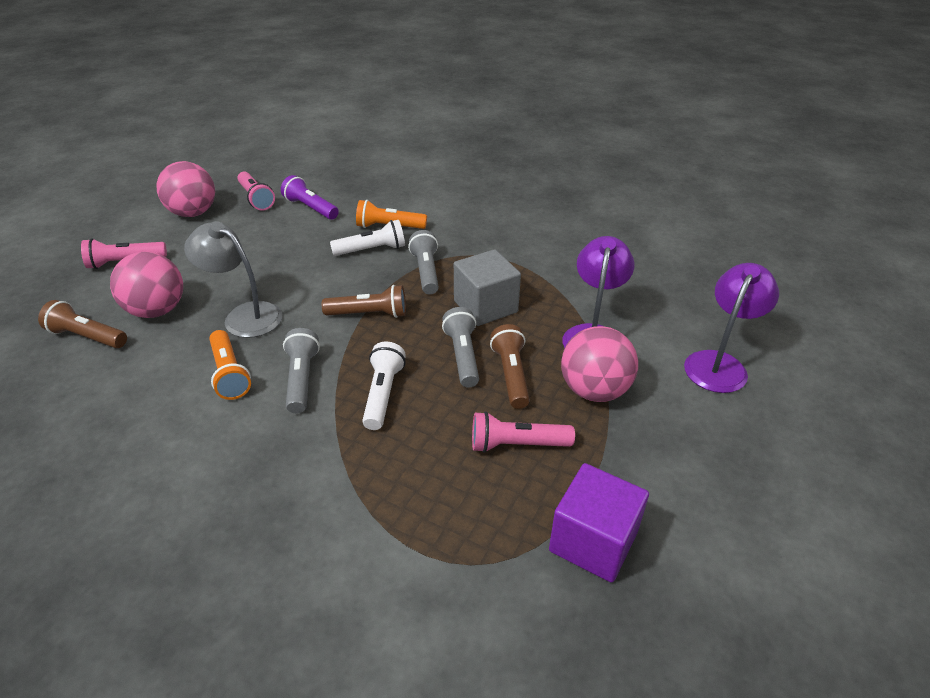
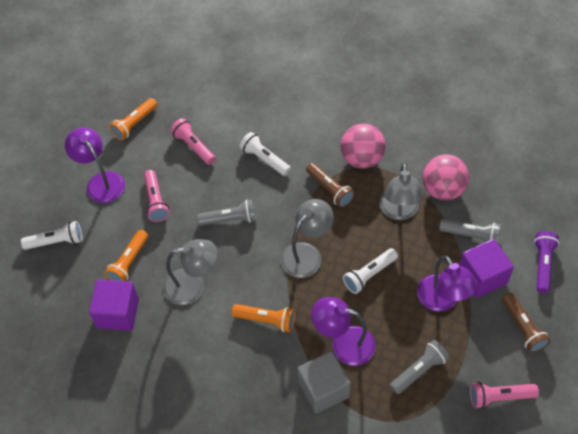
brown flashlight: 3 -> 2
grey lamp: 1 -> 3
orange flashlight: 2 -> 3
pink ball: 3 -> 2
purple cube: 1 -> 2
purple lamp: 2 -> 3
white flashlight: 2 -> 3

